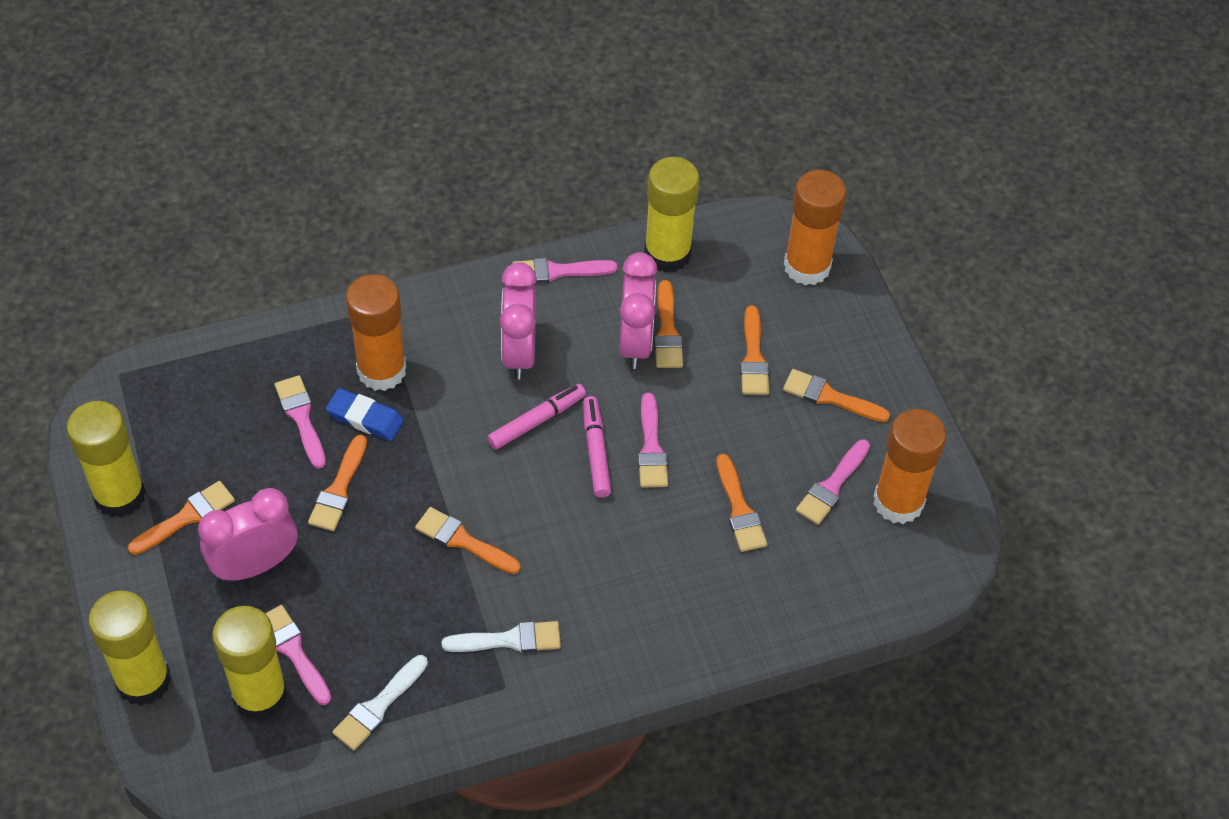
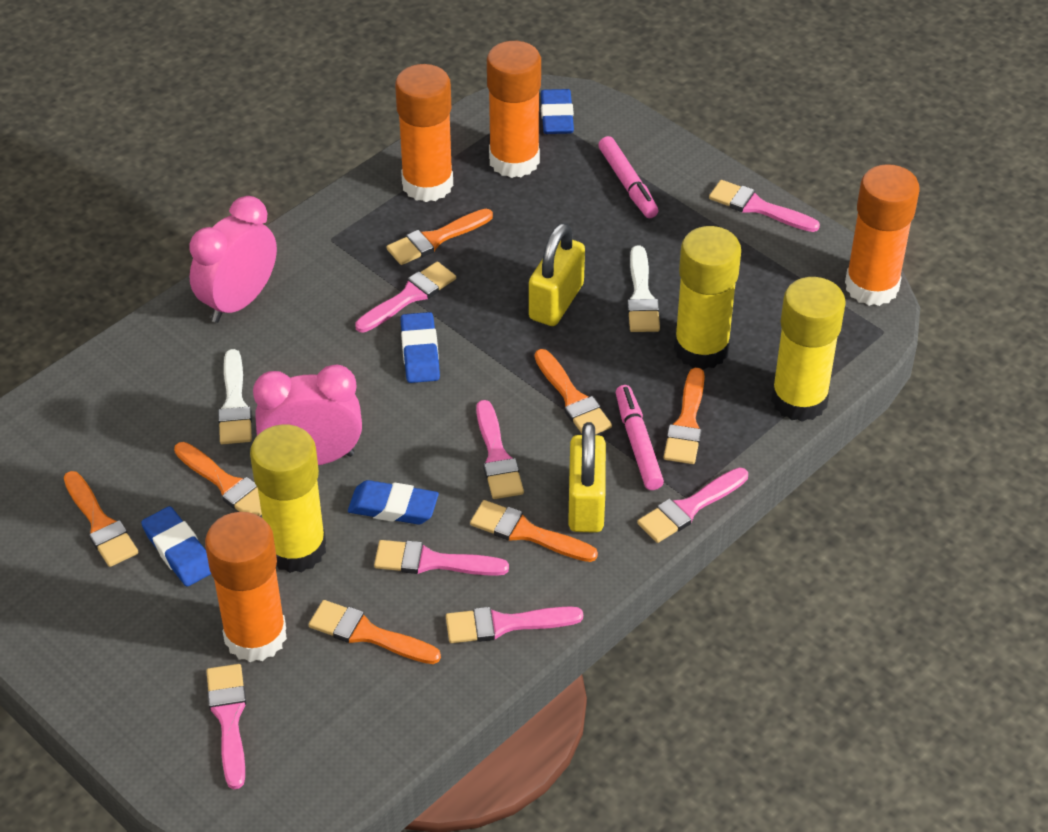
blue eraser: 1 -> 4
orange glue stick: 3 -> 4
pink brush: 5 -> 7
pink clock: 3 -> 2
yellow glue stick: 4 -> 3
yellow padlock: 0 -> 2

